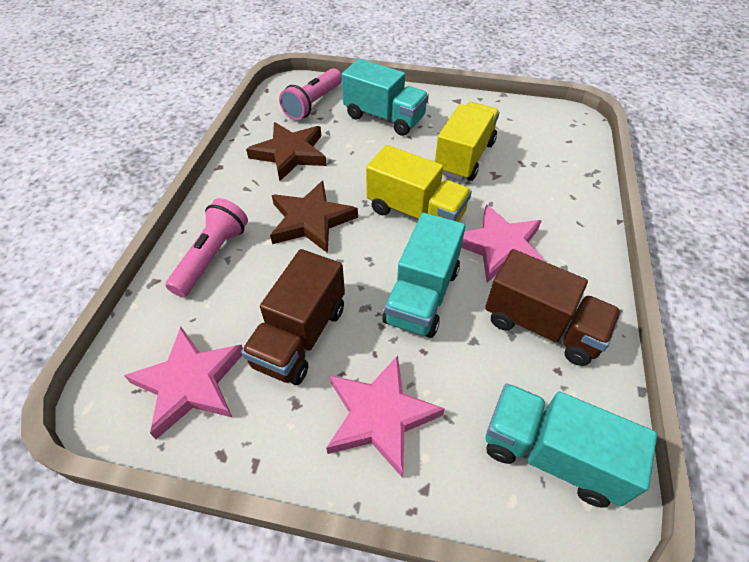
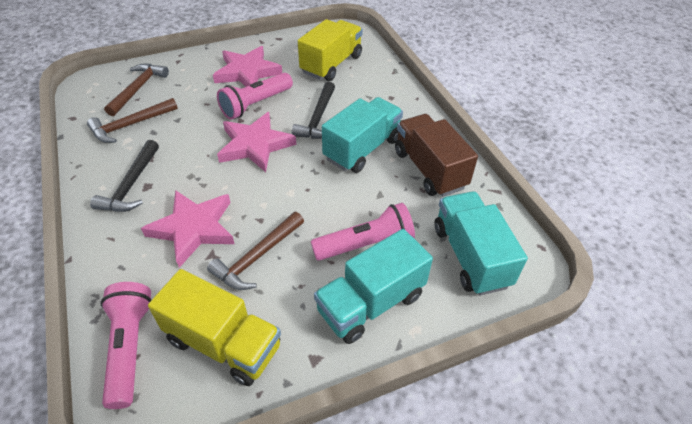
black hammer: 0 -> 2
brown hammer: 0 -> 3
brown star: 2 -> 0
brown truck: 2 -> 1
pink flashlight: 2 -> 3

